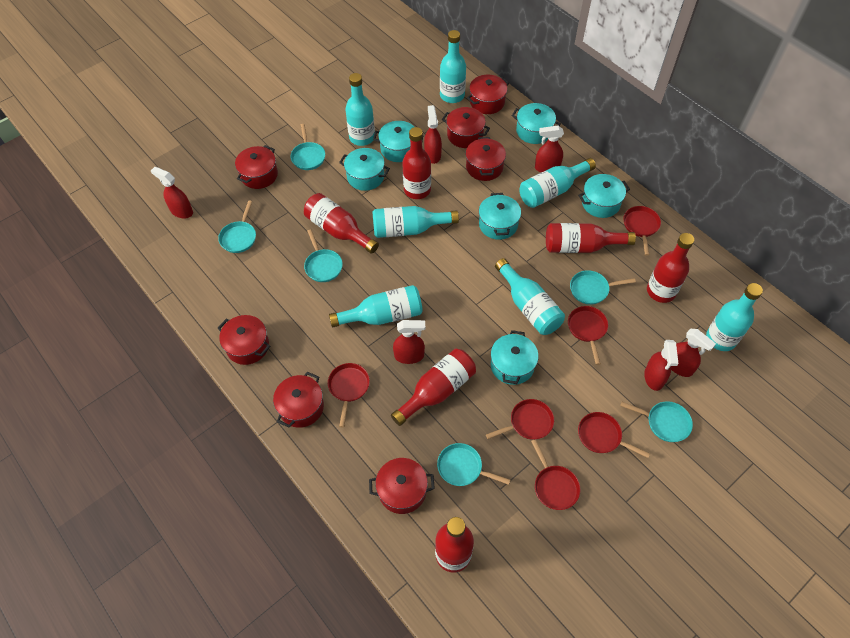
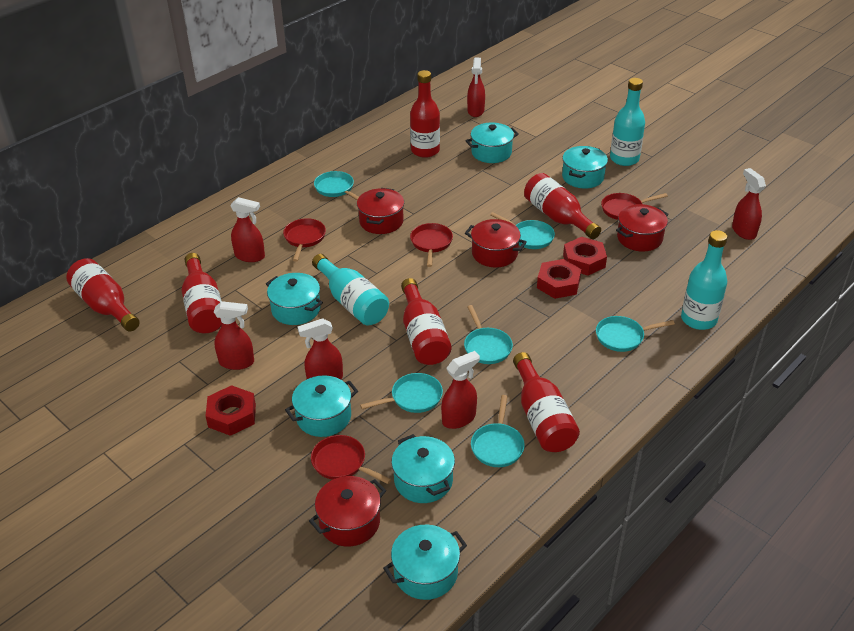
red nut: 0 -> 3
red pan: 6 -> 4
red pot: 7 -> 4
turquoise bottle: 7 -> 3

